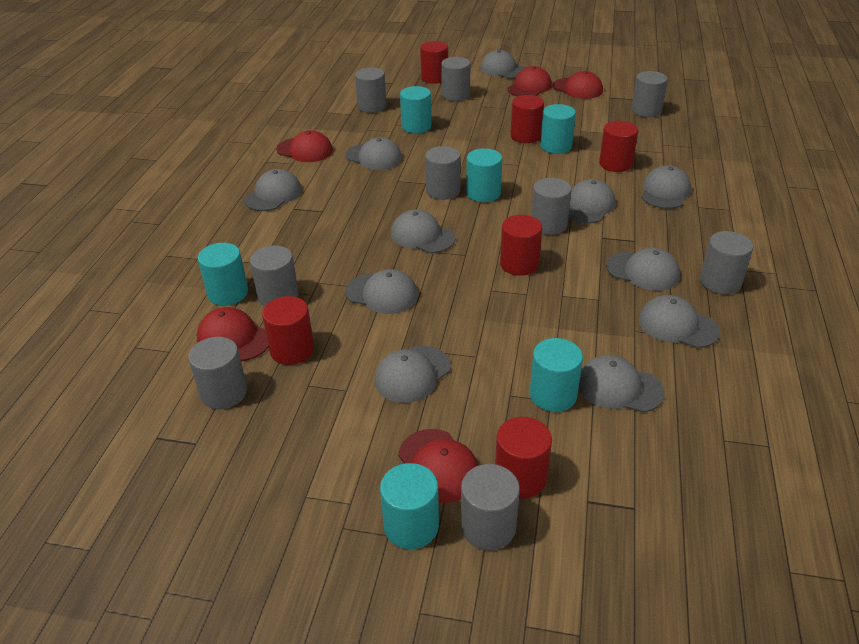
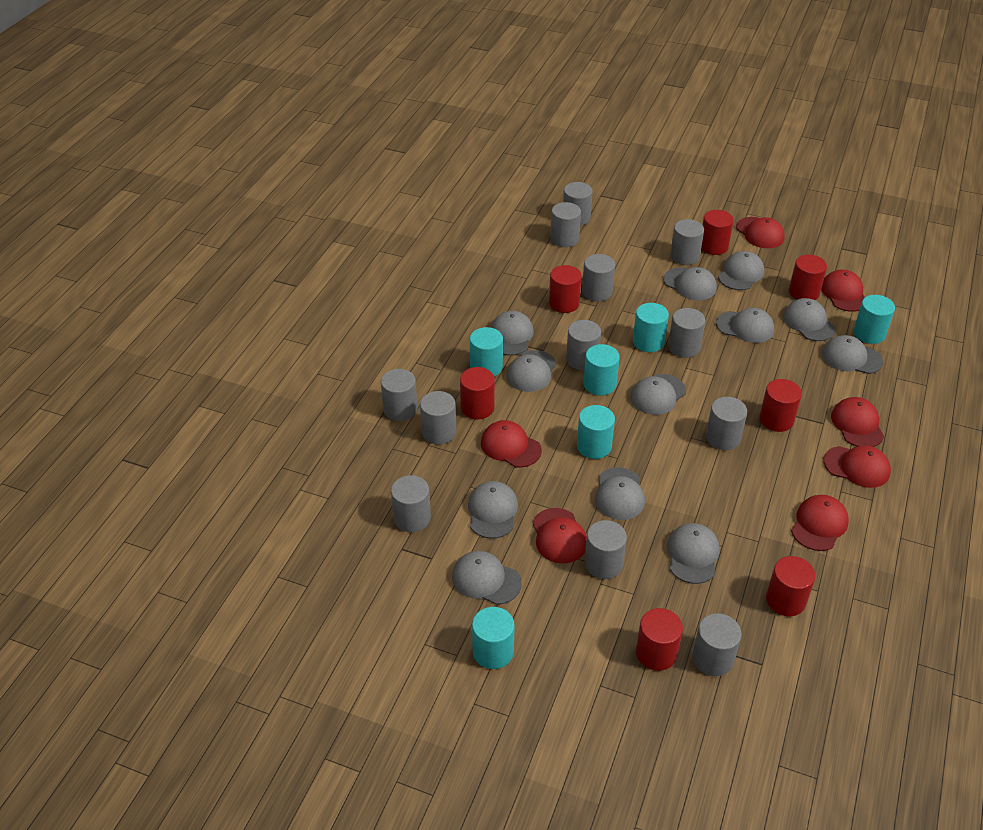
grey cap: 11 -> 12
grey cylinder: 9 -> 12
red cap: 5 -> 7
red cylinder: 6 -> 7

